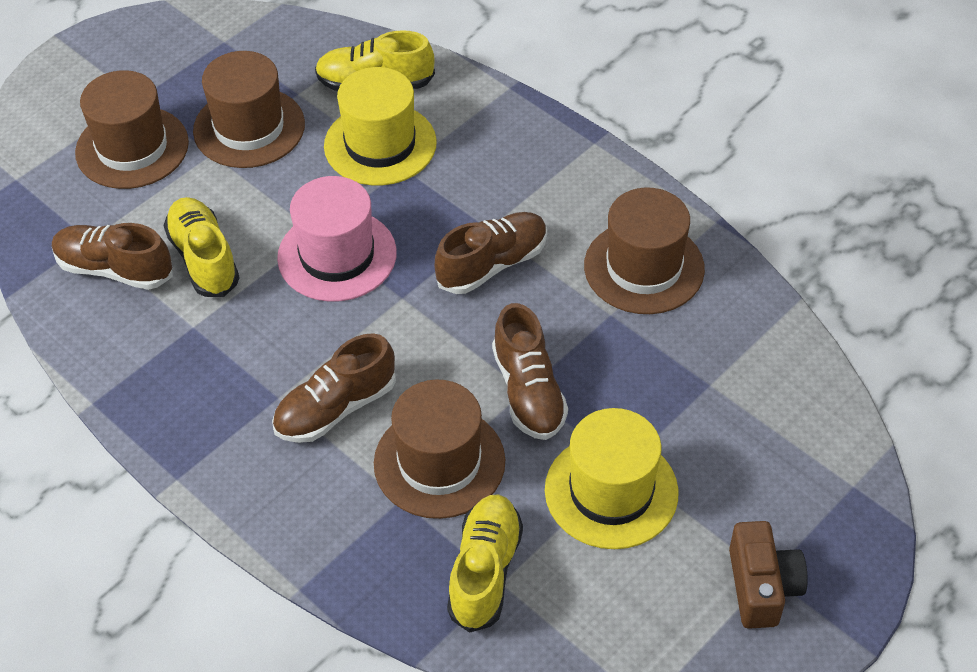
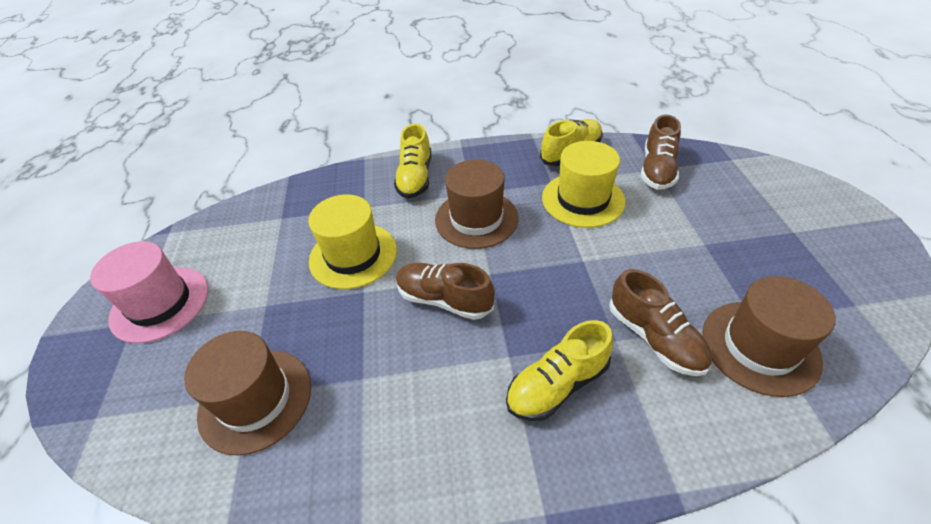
brown camera: 1 -> 0
brown hat: 4 -> 3
brown shoe: 4 -> 3

